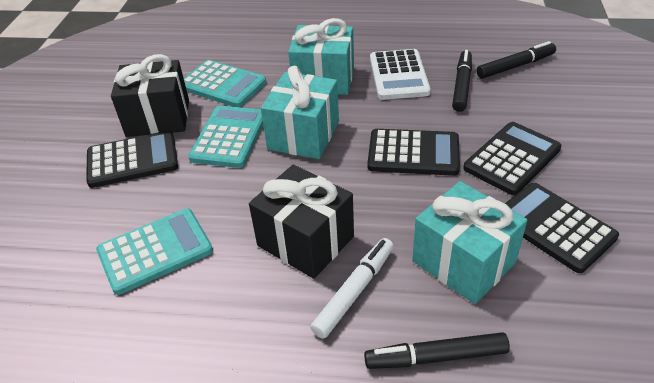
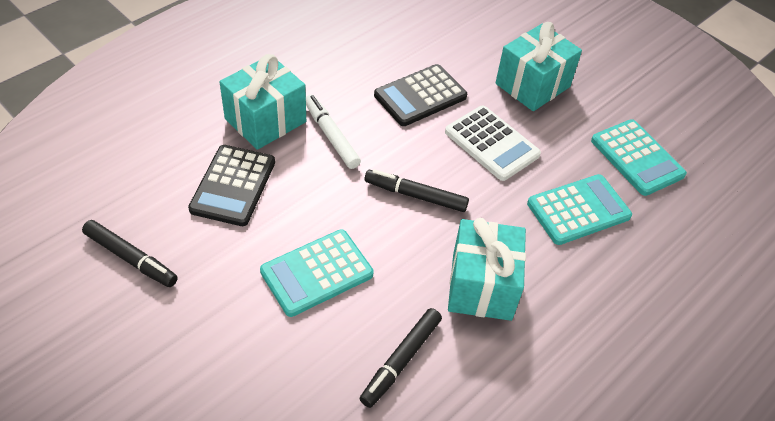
black calculator: 4 -> 2
black gift: 2 -> 0

